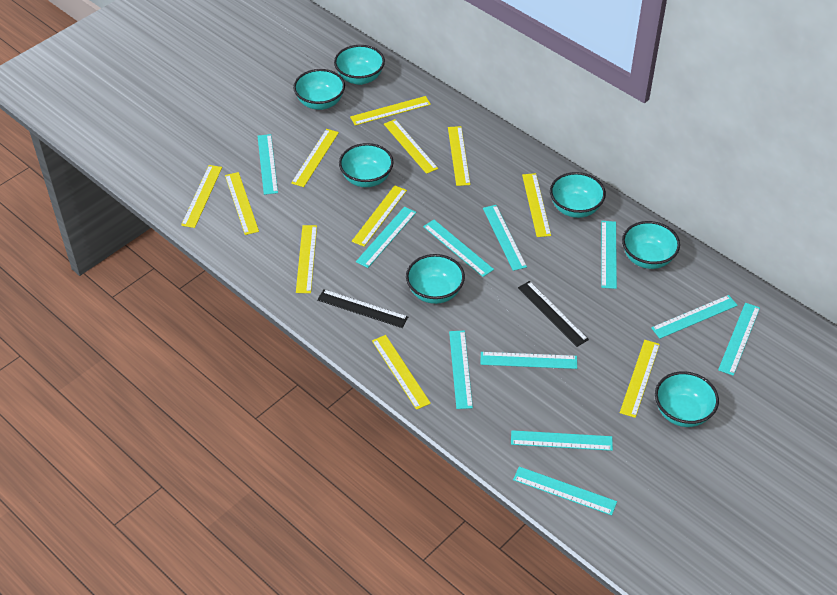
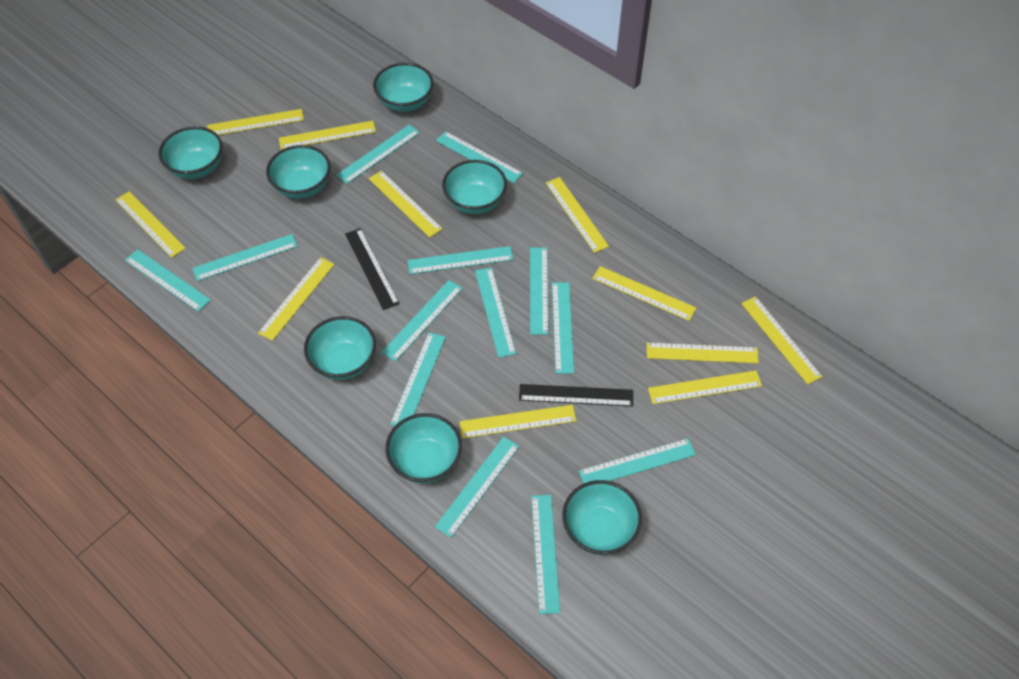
turquoise ruler: 11 -> 13

